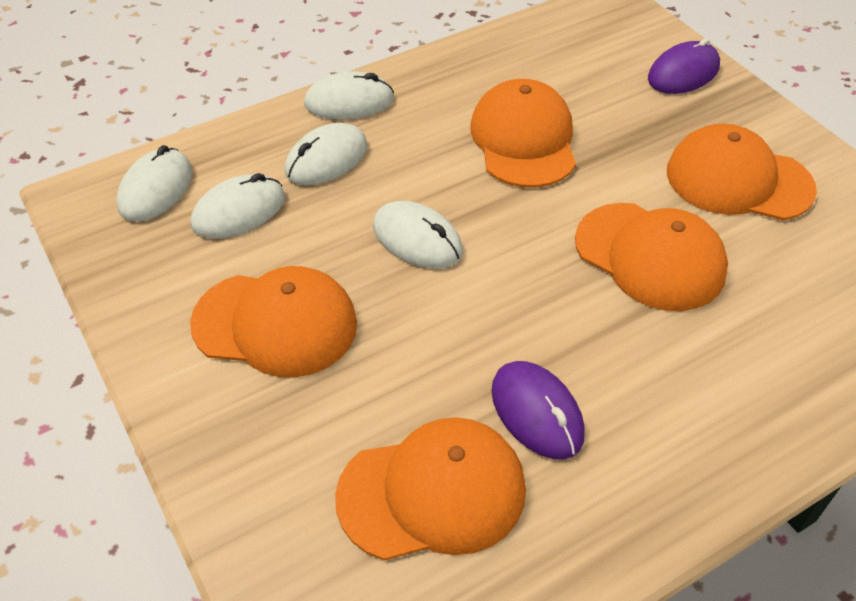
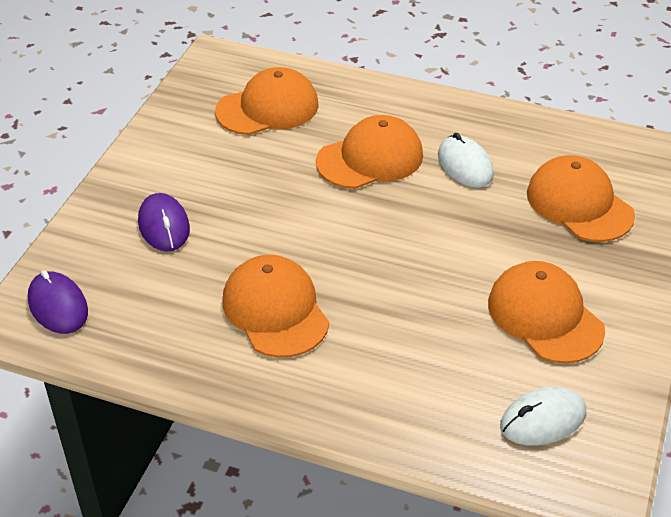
white mouse: 5 -> 2

